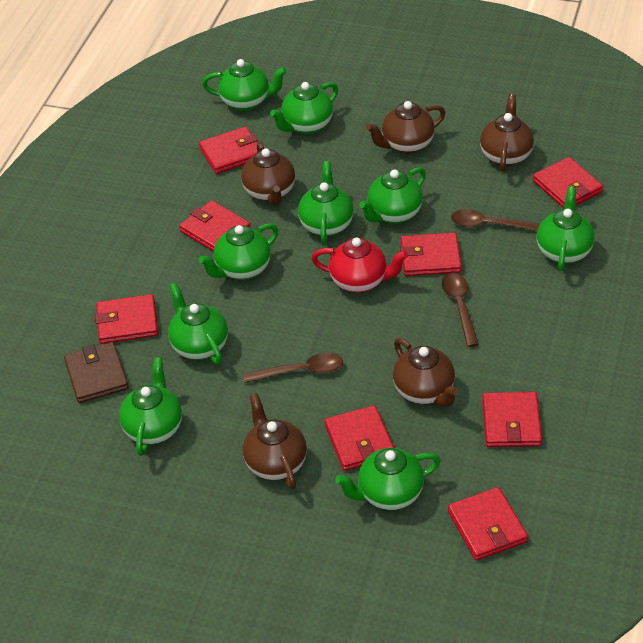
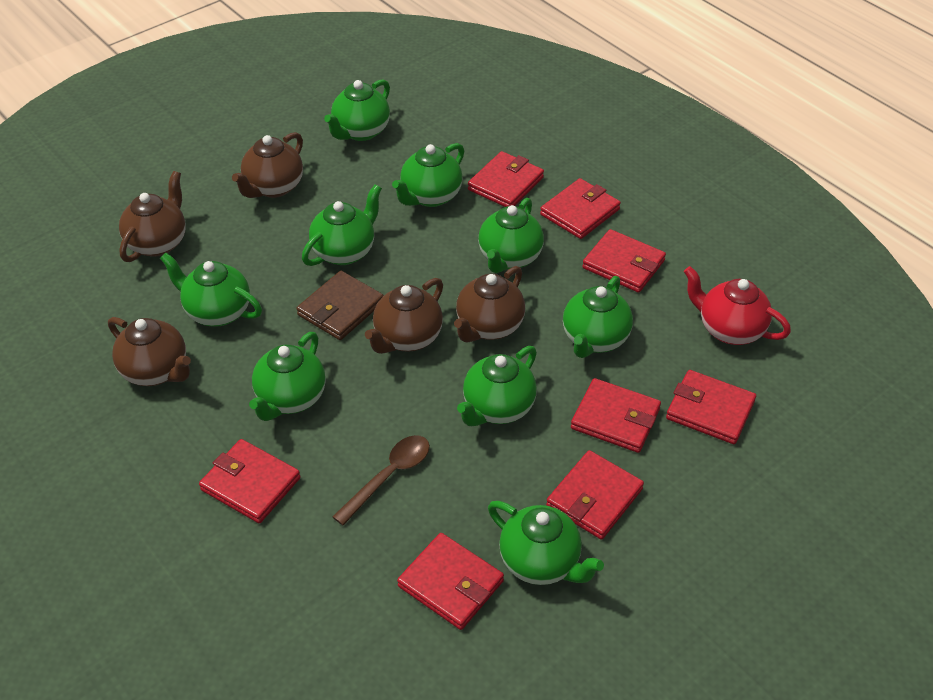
brown spoon: 3 -> 1

